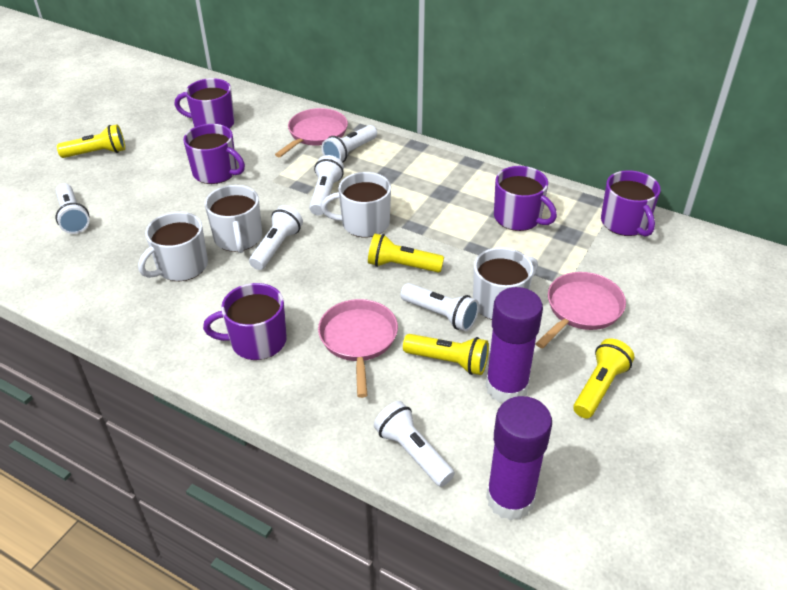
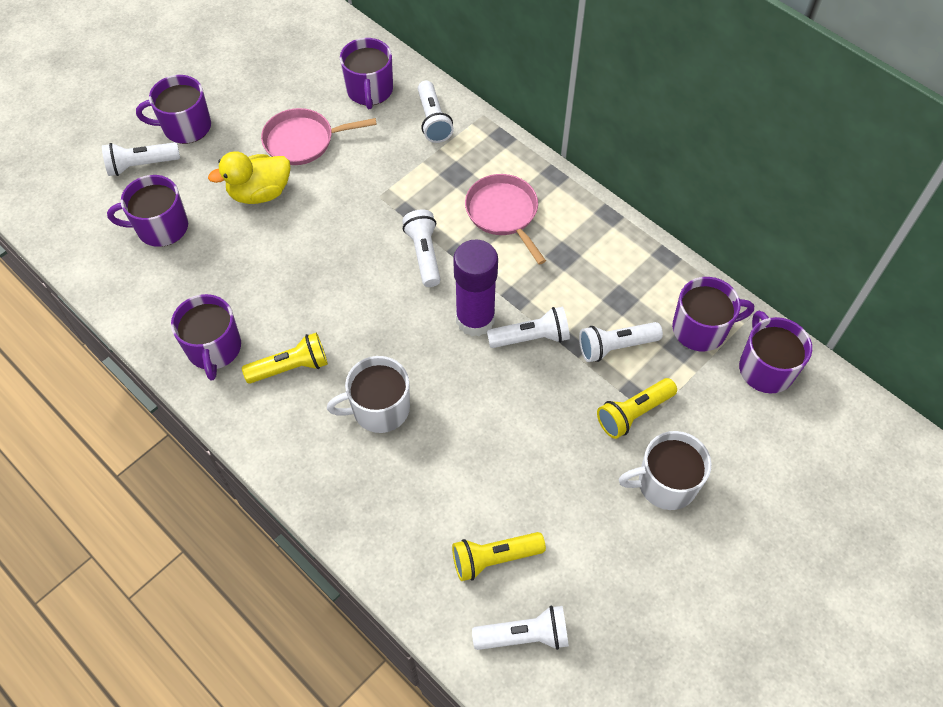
pink pan: 3 -> 2
purple glue stick: 2 -> 1
purple mug: 5 -> 6
white mug: 4 -> 2
yellow duck: 0 -> 1
yellow flashlight: 4 -> 3

